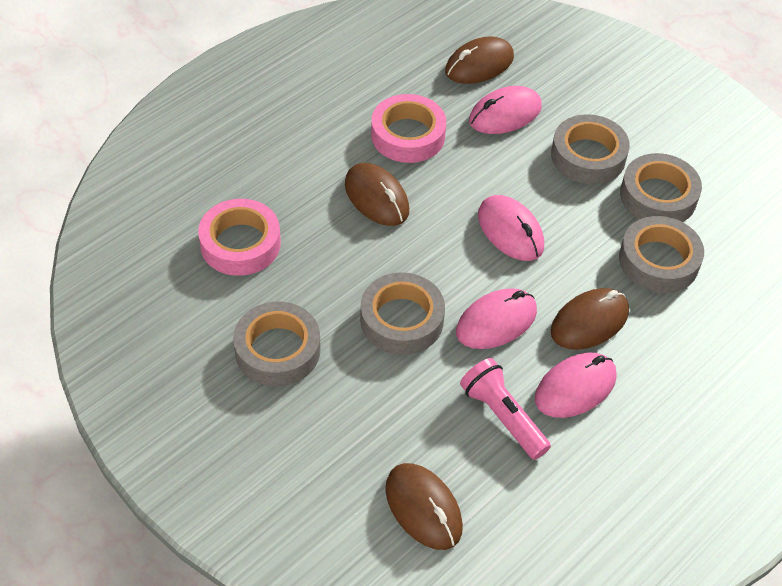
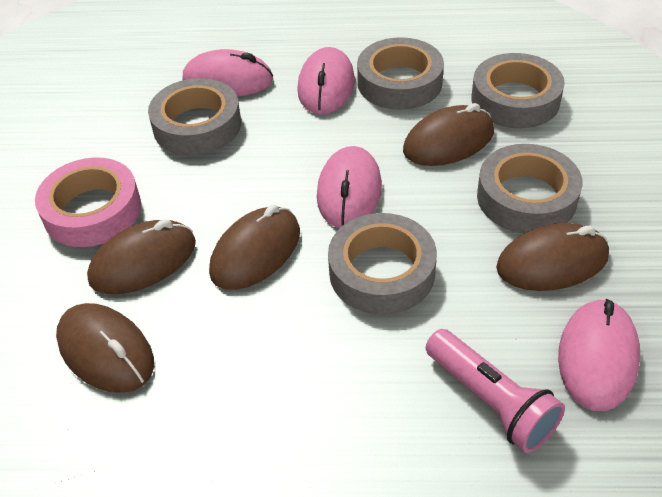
brown mouse: 4 -> 5
pink tape: 2 -> 1

